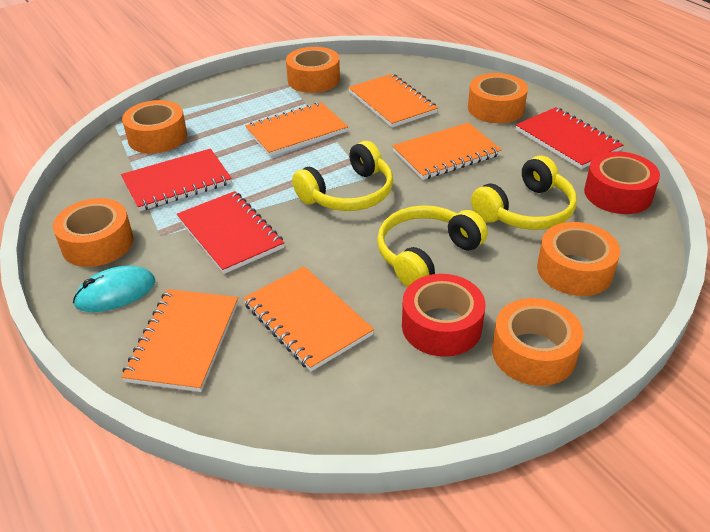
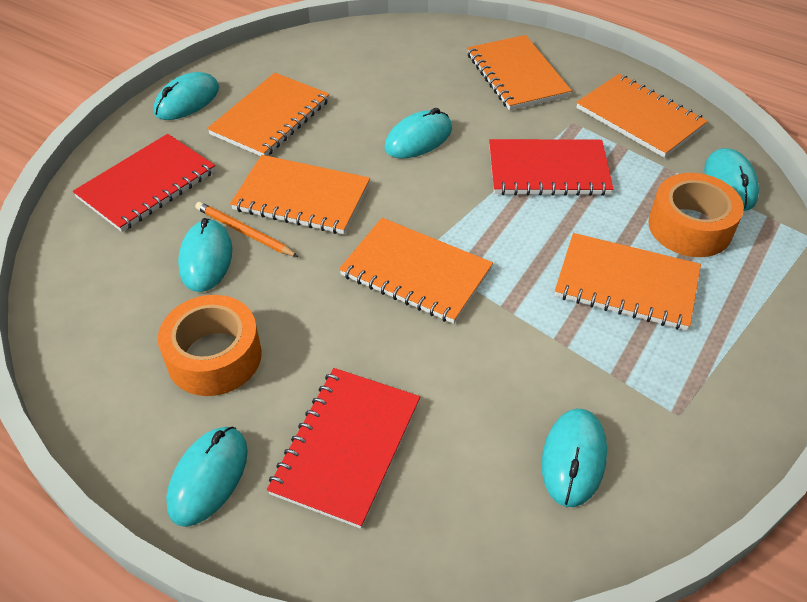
orange notebook: 5 -> 6
orange pencil: 0 -> 1
orange tape: 6 -> 2
red tape: 2 -> 0
turquoise mouse: 1 -> 6
yellow headphones: 3 -> 0

